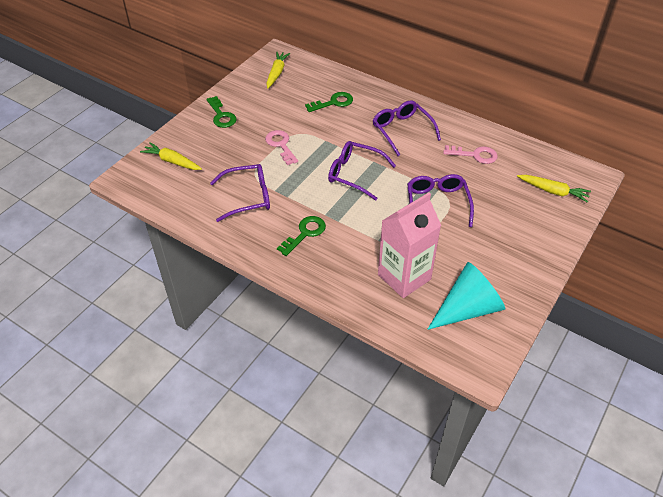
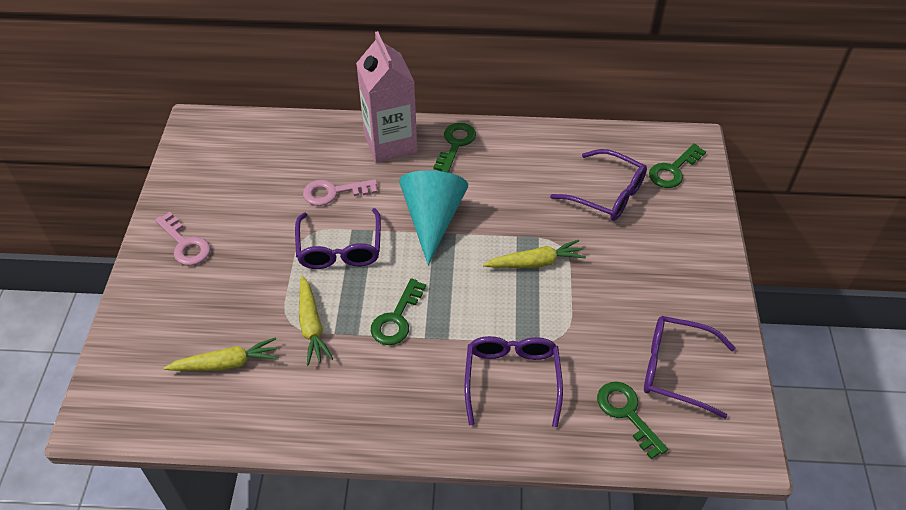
green key: 3 -> 4

